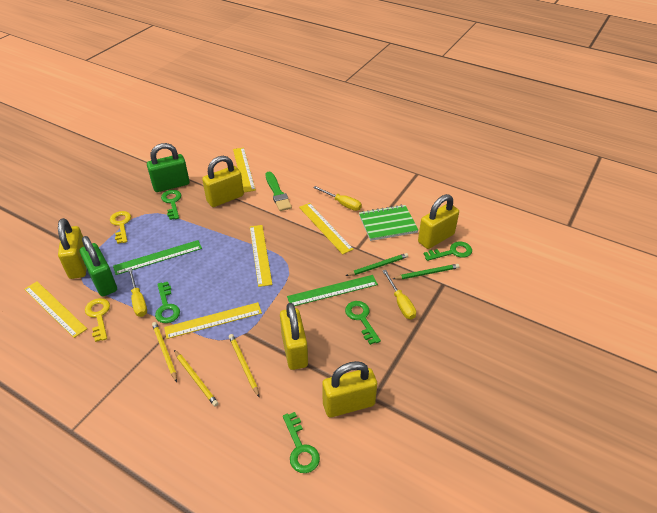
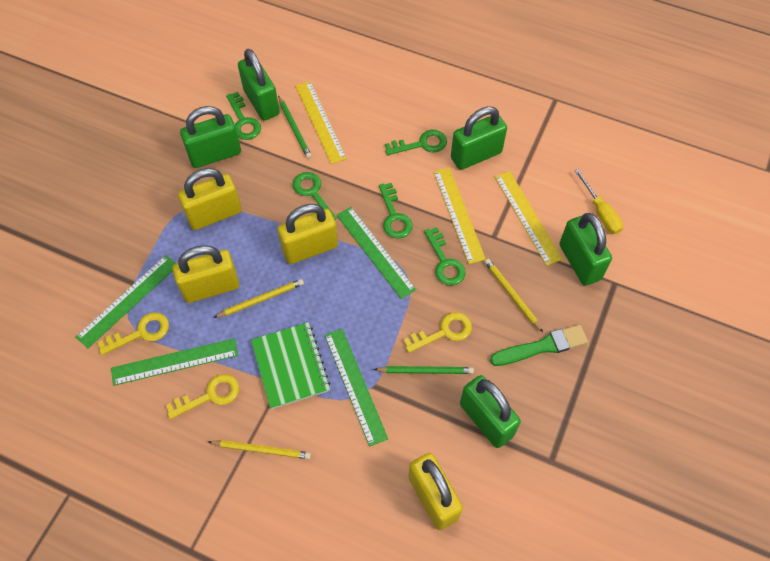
green padlock: 2 -> 5
green ruler: 2 -> 4
yellow key: 2 -> 3
yellow padlock: 5 -> 4
yellow ruler: 5 -> 3
yellow screwdriver: 3 -> 1

